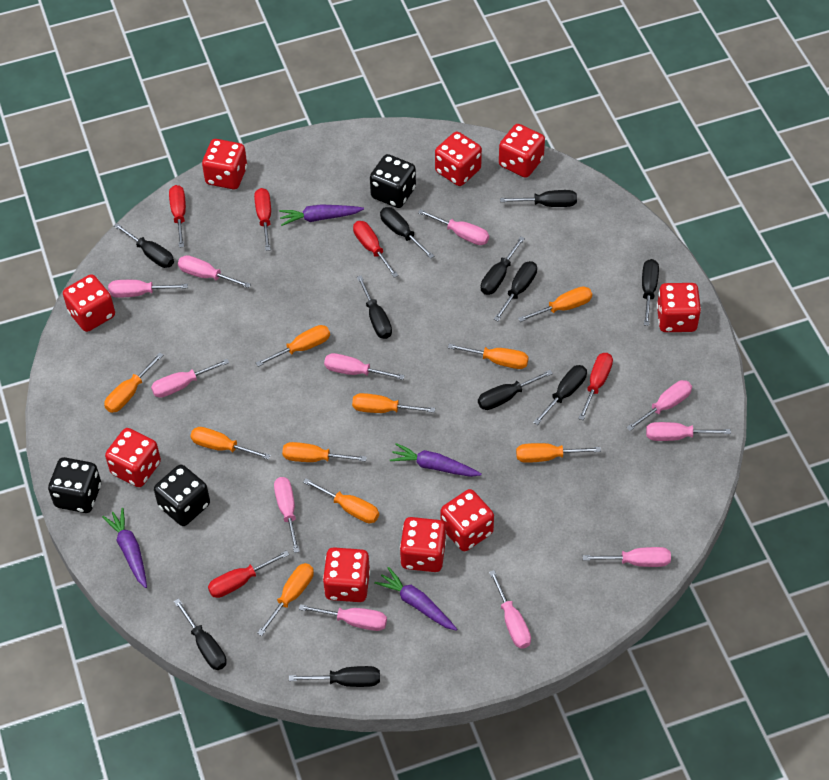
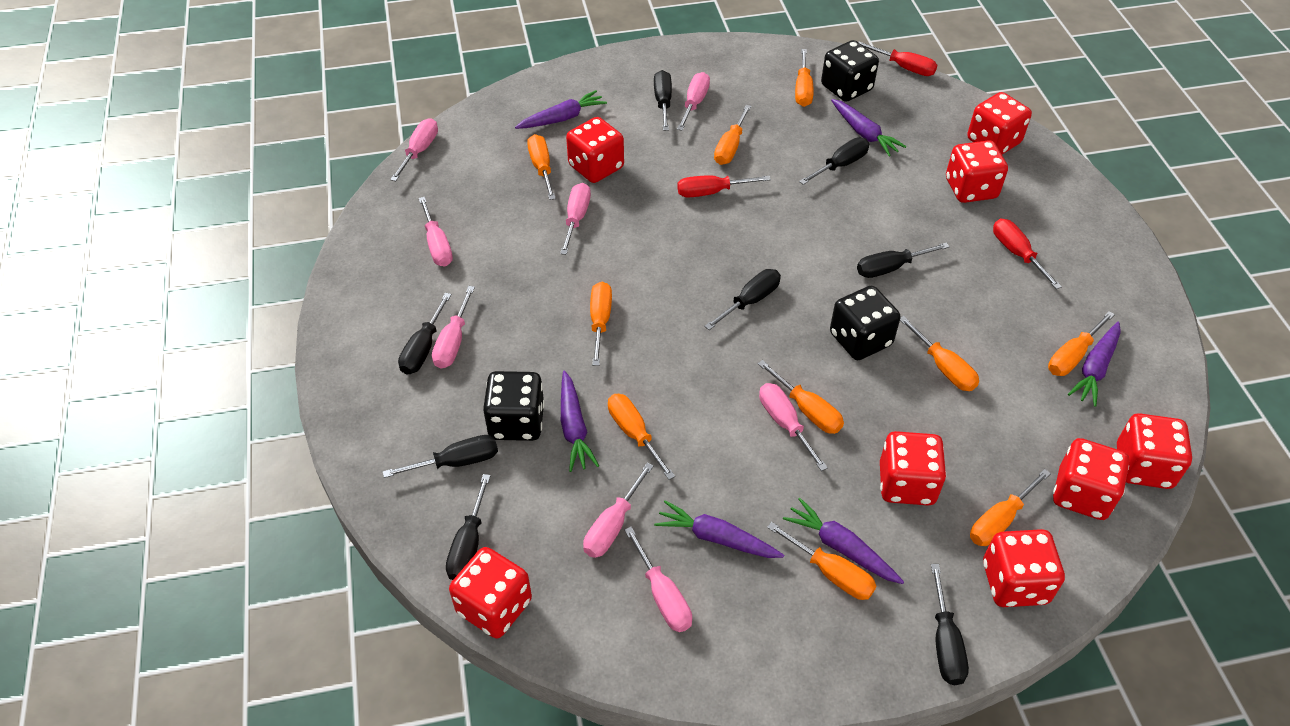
black screwdriver: 11 -> 8
pink screwdriver: 11 -> 8
purple carrot: 4 -> 6
red dice: 9 -> 8
red screwdriver: 5 -> 3

